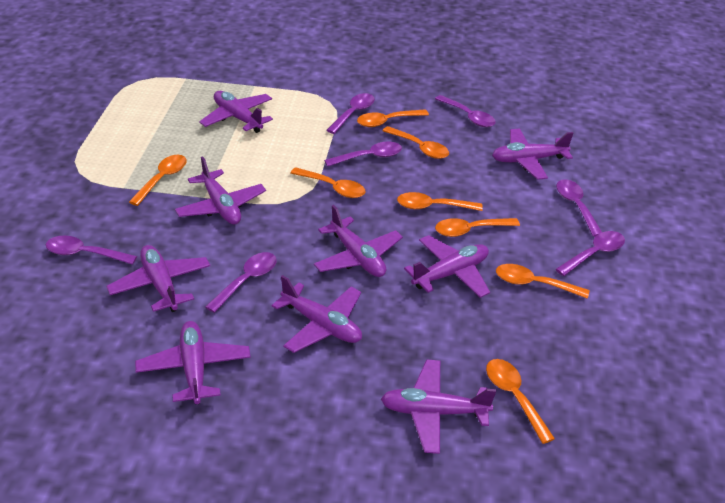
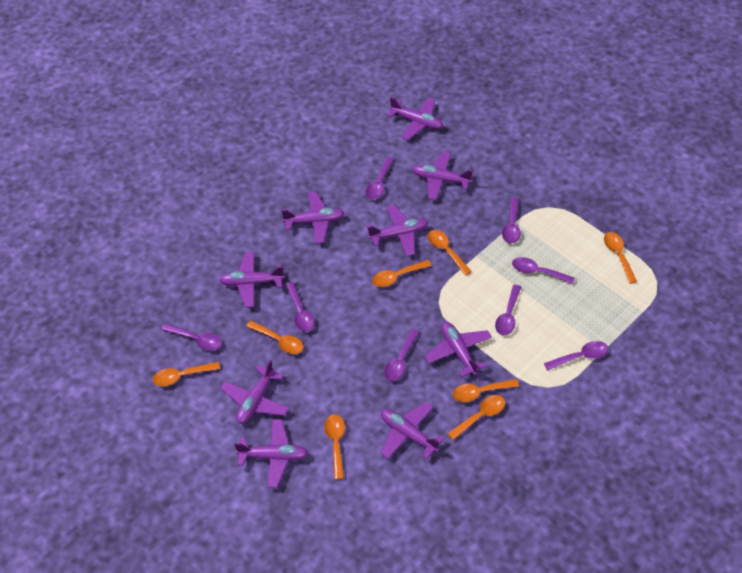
purple spoon: 7 -> 8

